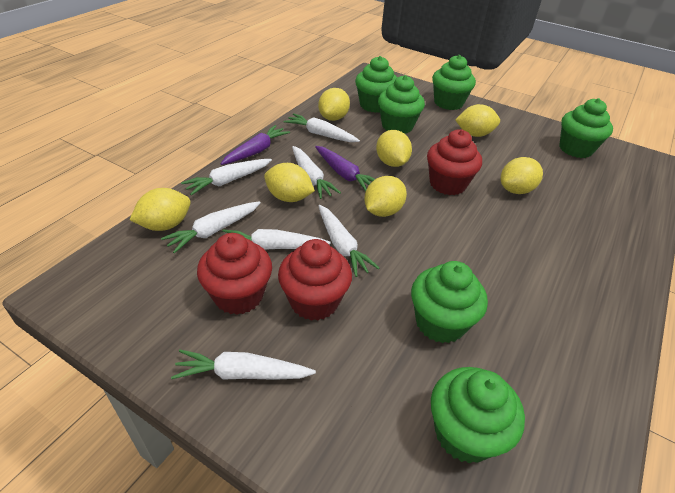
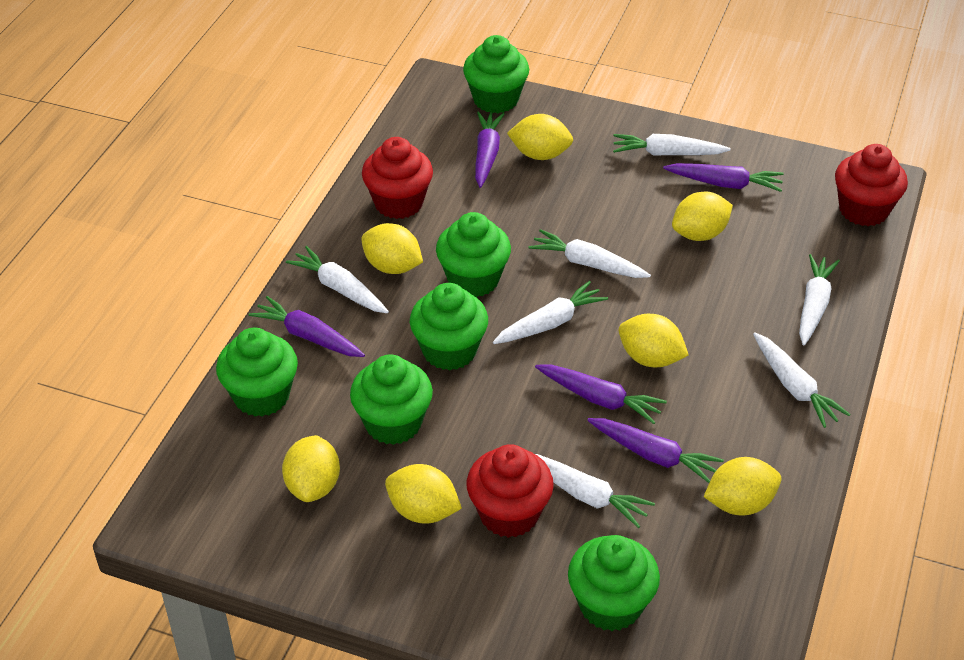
purple carrot: 2 -> 5

